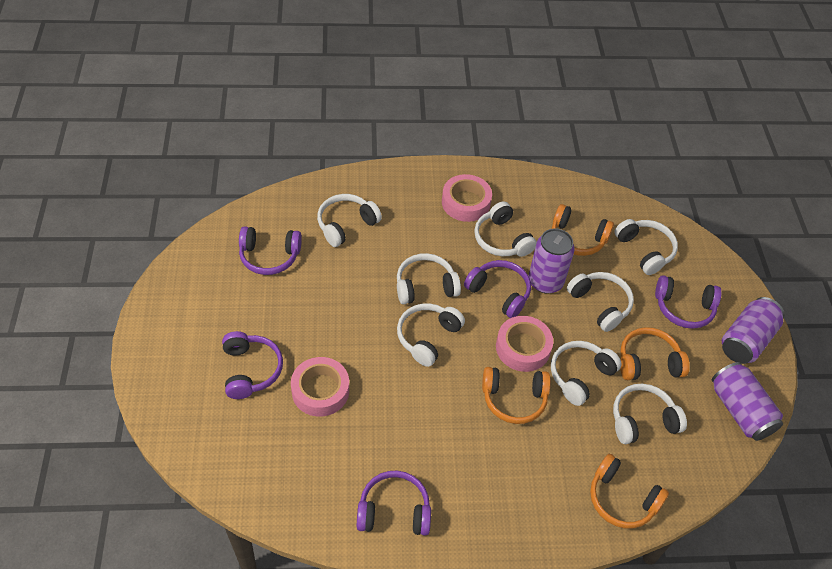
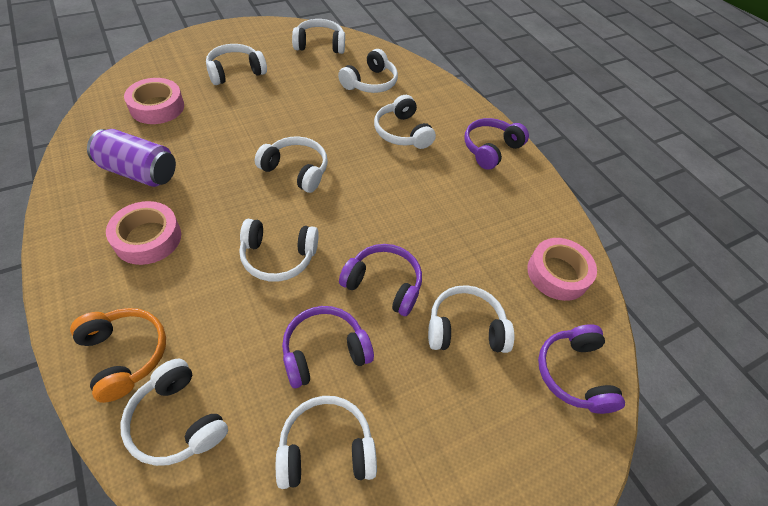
orange headphones: 4 -> 1
purple can: 3 -> 1
purple headphones: 5 -> 4
white headphones: 8 -> 9

